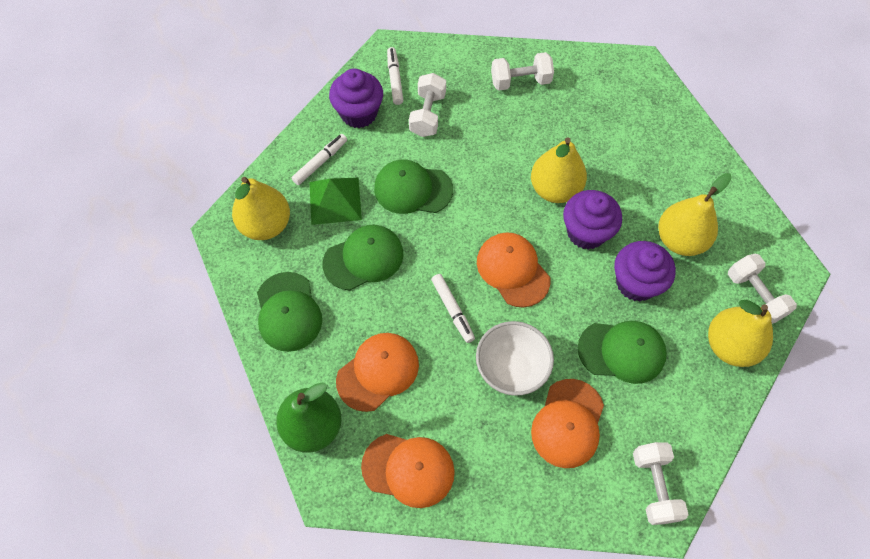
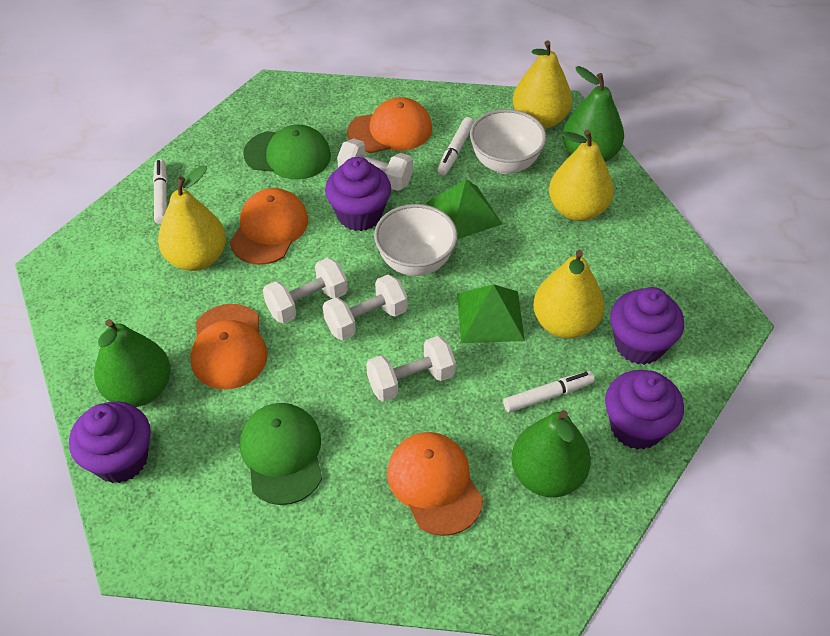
green cap: 4 -> 2
green pear: 1 -> 3
green pyramid: 1 -> 2
purple cupcake: 3 -> 4
white bowl: 1 -> 2

